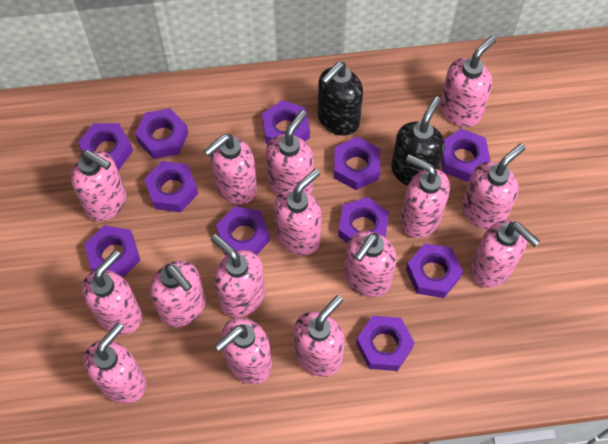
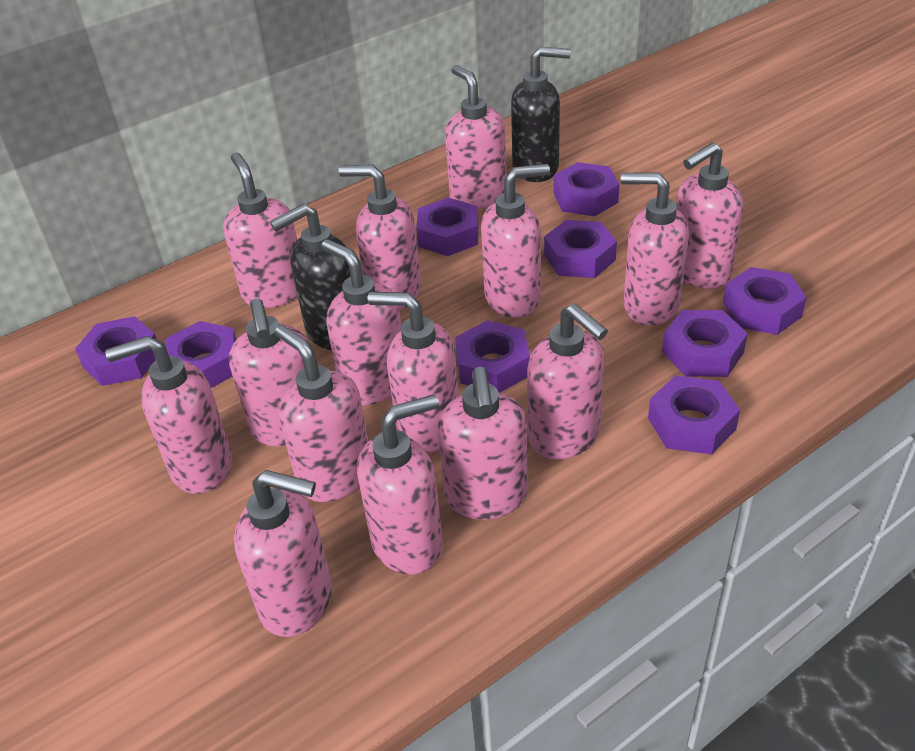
purple nut: 11 -> 9

